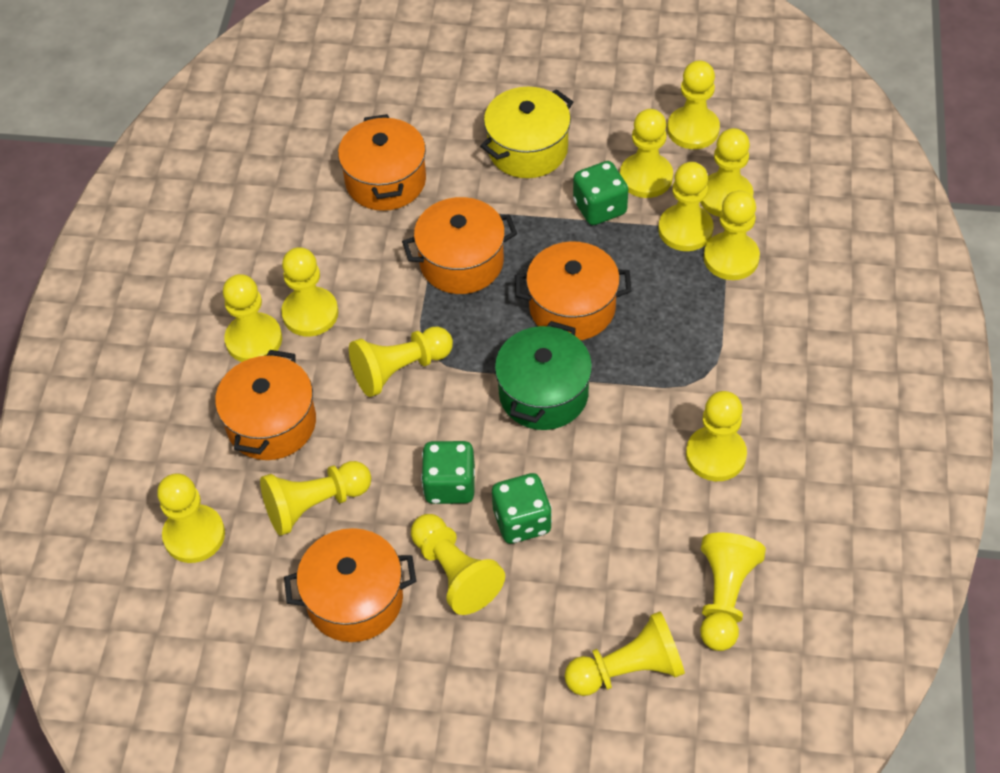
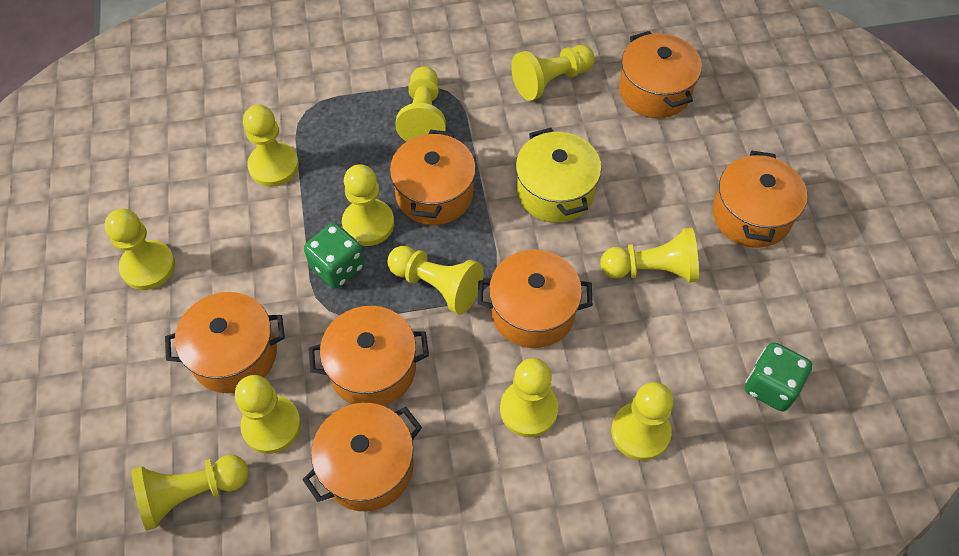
green dice: 3 -> 2
green pot: 1 -> 0
orange pot: 5 -> 7
yellow pawn: 14 -> 11

